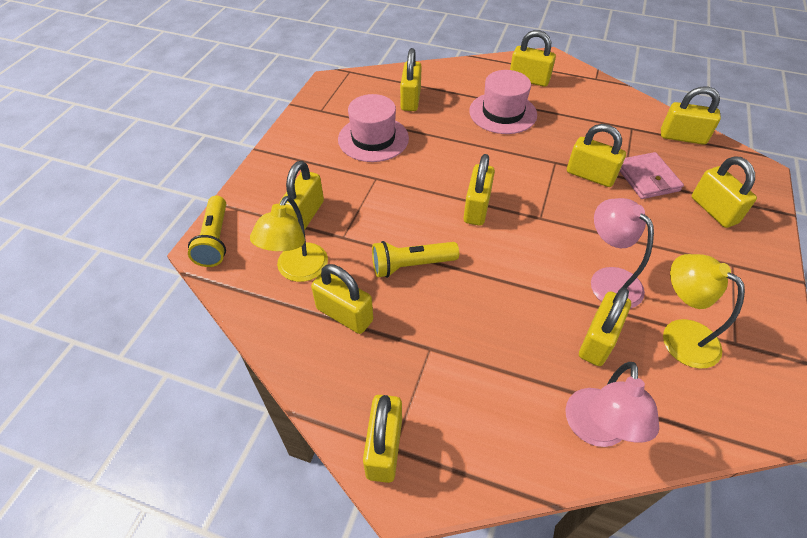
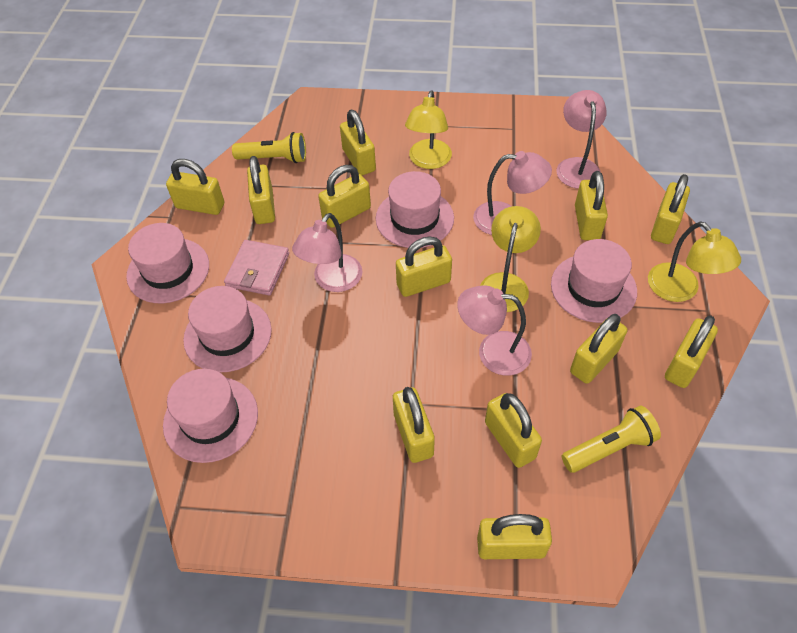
pink hat: 2 -> 5
pink lamp: 2 -> 4
yellow lamp: 2 -> 3
yellow padlock: 10 -> 12

